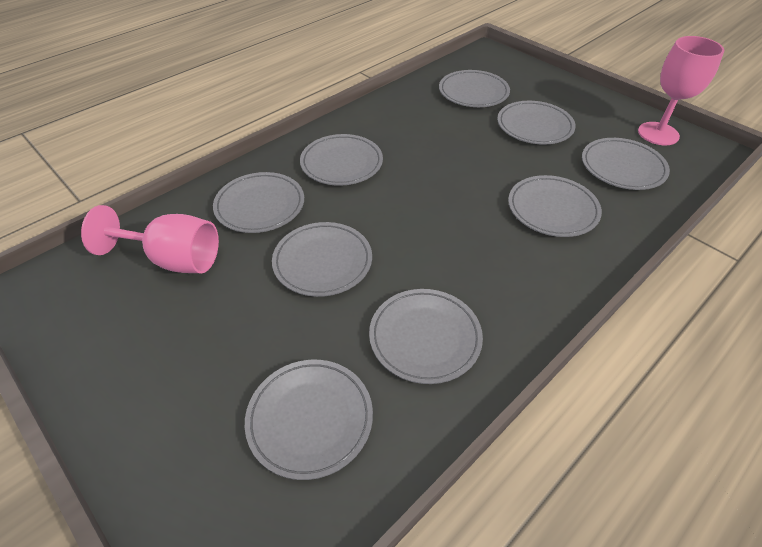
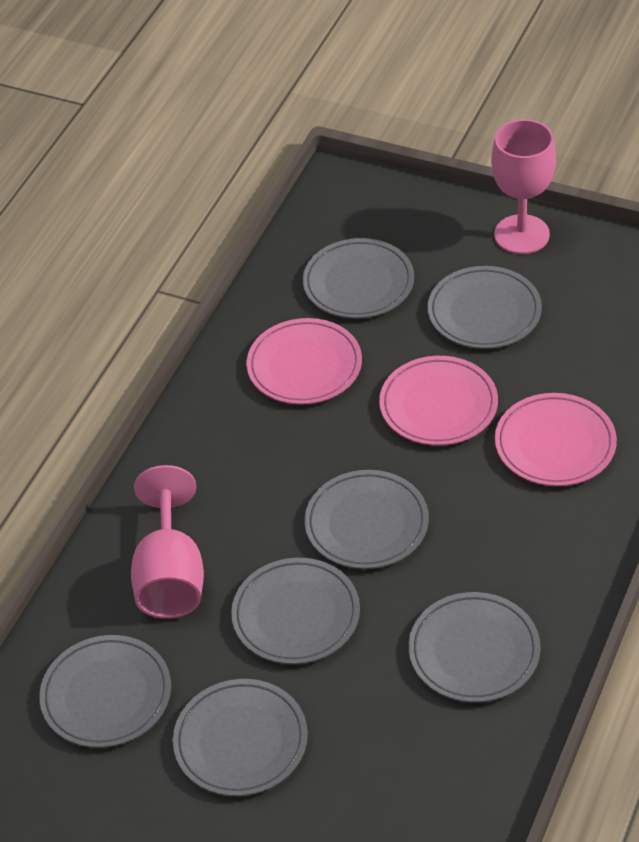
grey plate: 9 -> 7
pink plate: 0 -> 3

